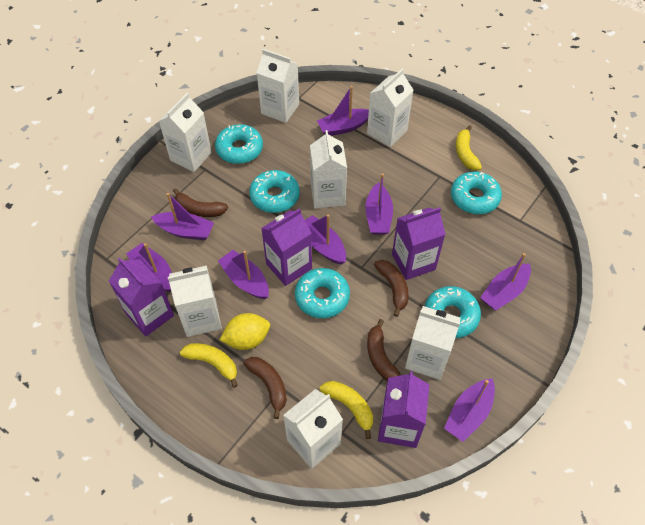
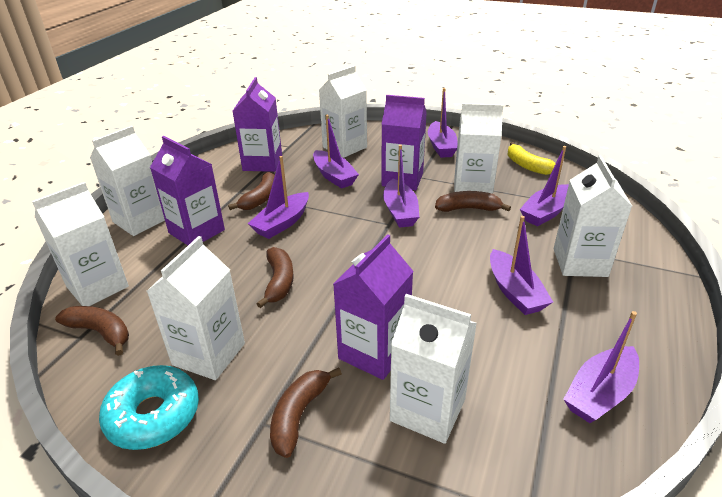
brown banana: 4 -> 5
purple boat: 8 -> 7
turquoise donut: 5 -> 1
yellow banana: 3 -> 1
yellow lemon: 1 -> 0

